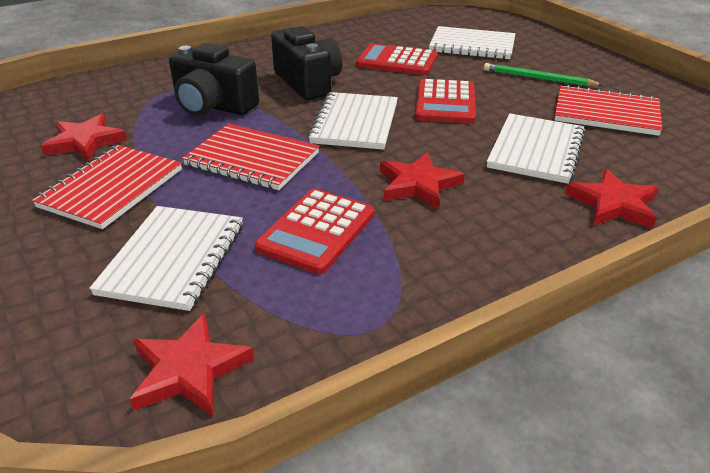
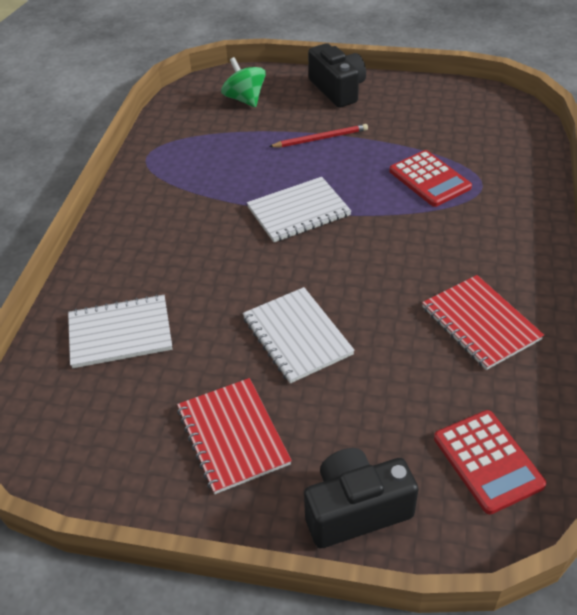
green pencil: 1 -> 0
green spinning top: 0 -> 1
red calculator: 3 -> 2
red notebook: 3 -> 2
red pencil: 0 -> 1
red star: 4 -> 0
white notebook: 4 -> 3

